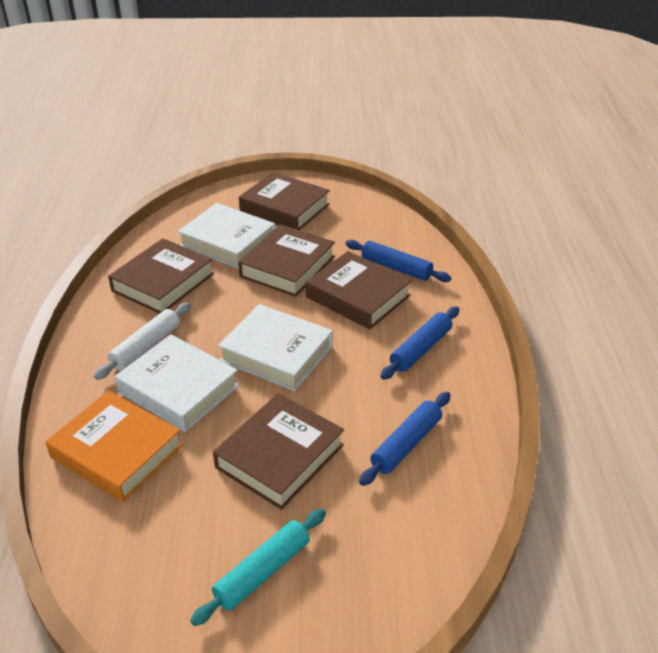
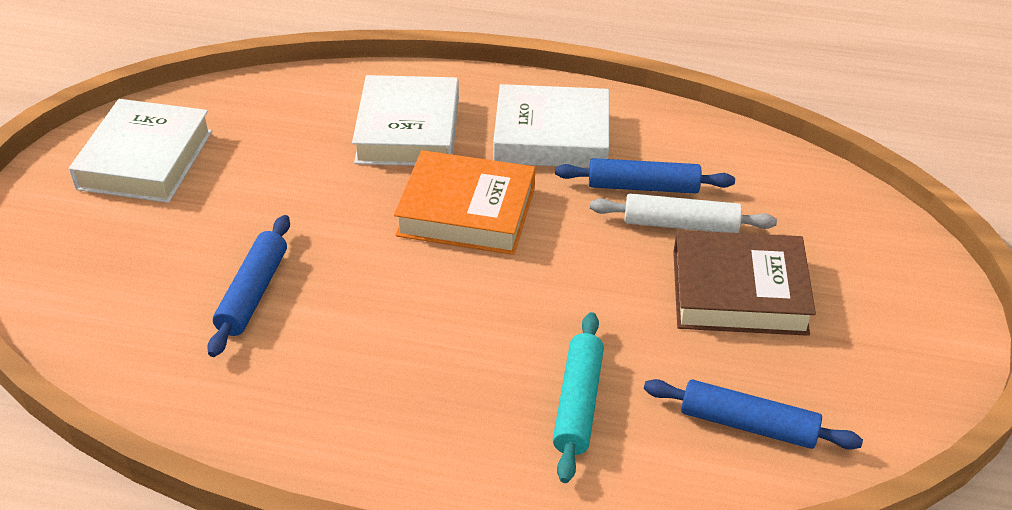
brown book: 5 -> 1

